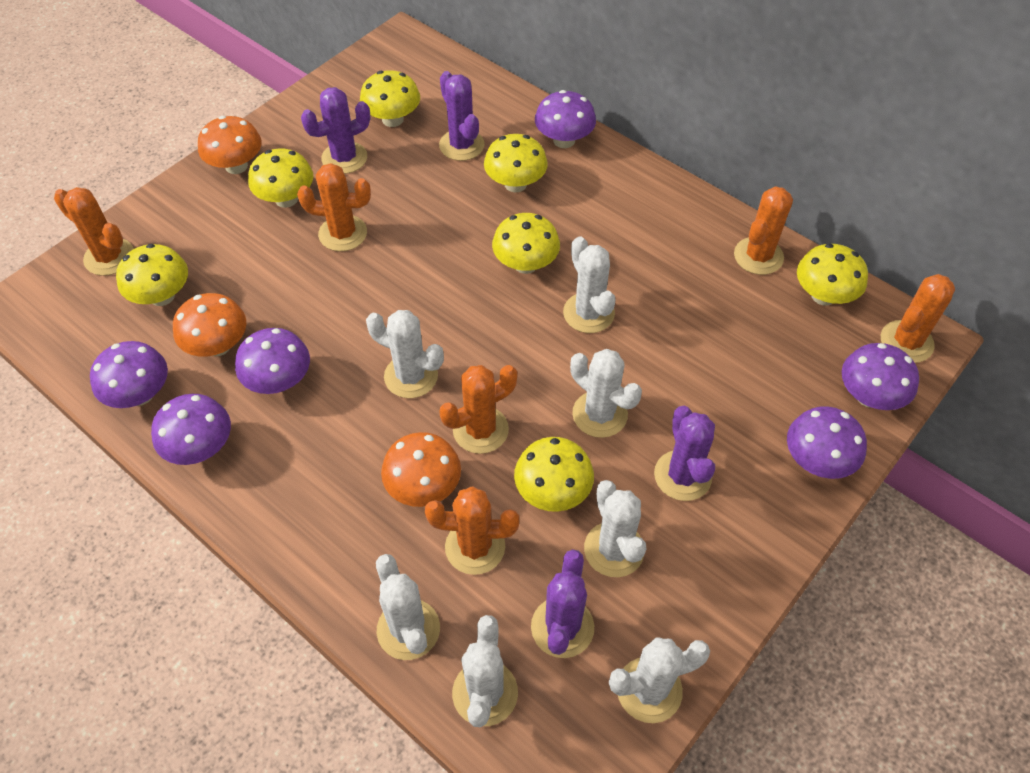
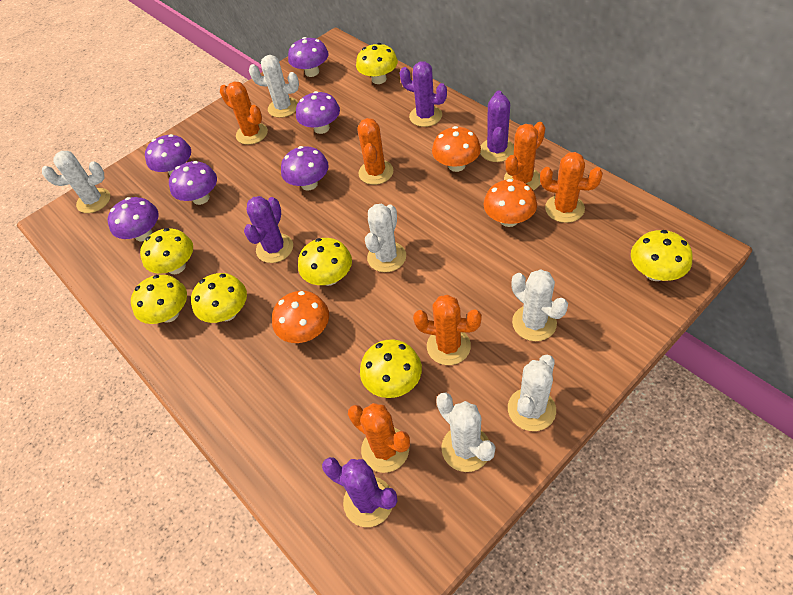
white cactus: 7 -> 6

